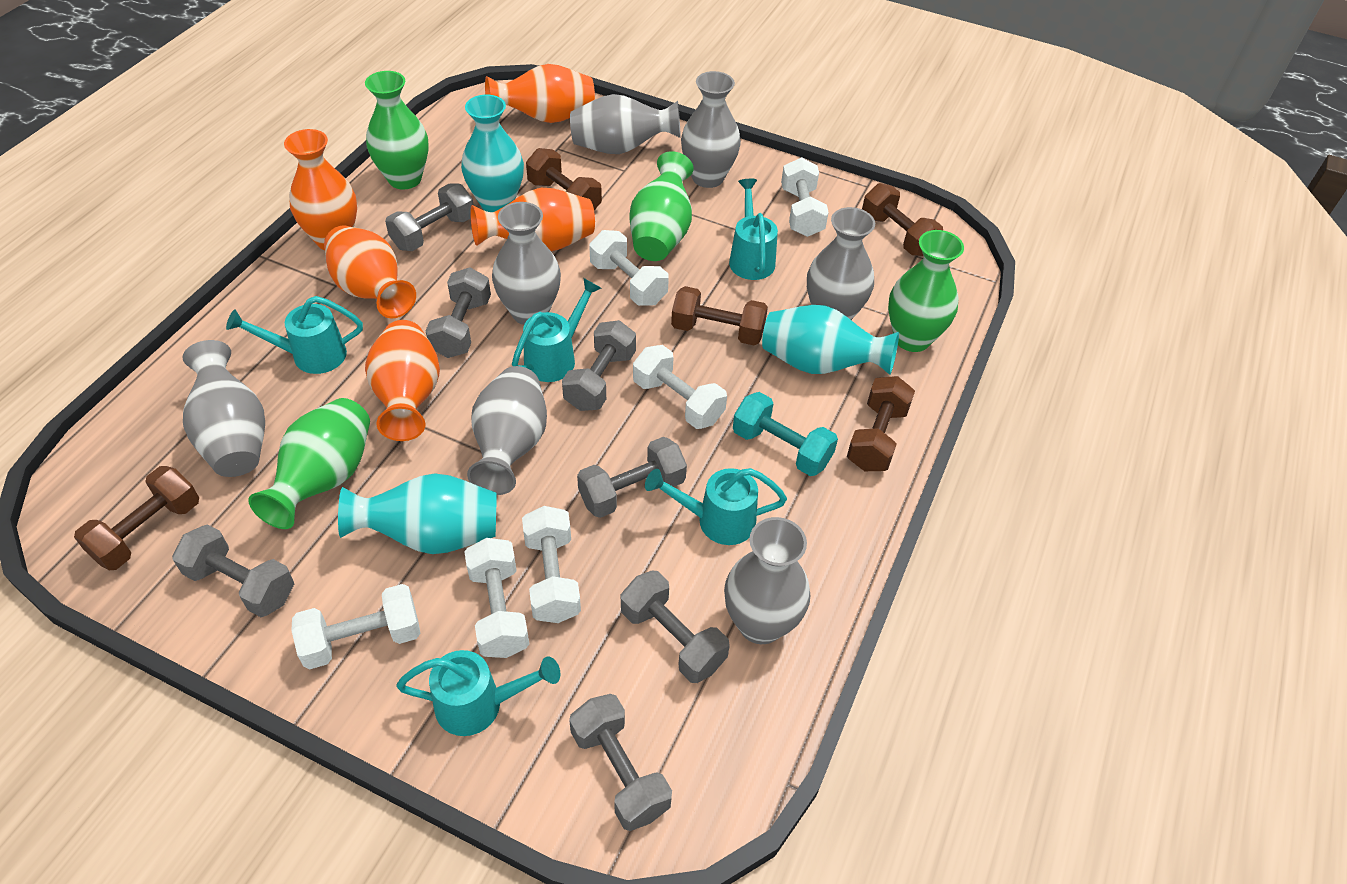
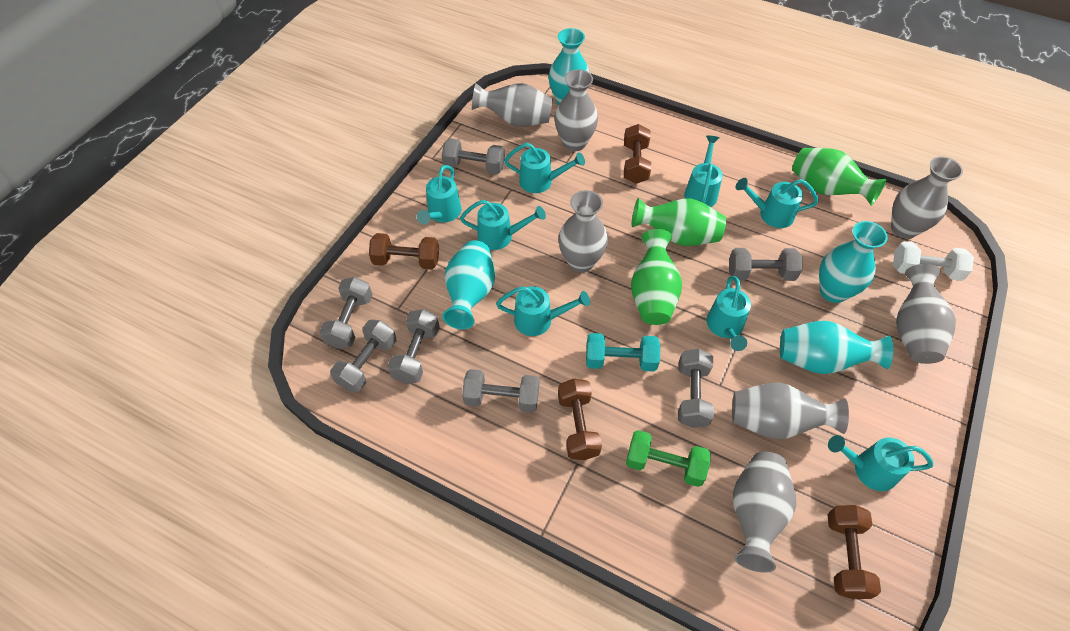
brown dumbbell: 5 -> 4
green dumbbell: 0 -> 1
green vase: 4 -> 3
orange vase: 5 -> 0
turquoise vase: 3 -> 4
turquoise watering can: 5 -> 8
white dumbbell: 6 -> 1

